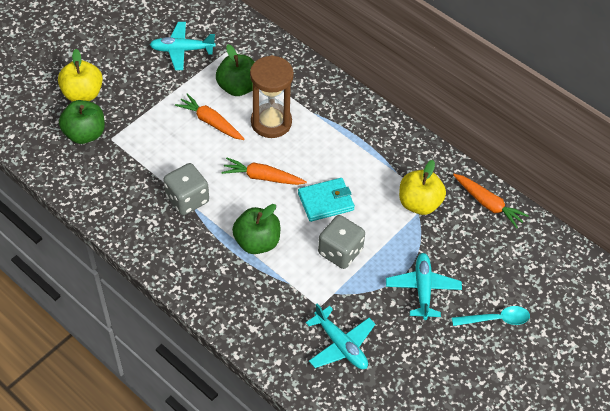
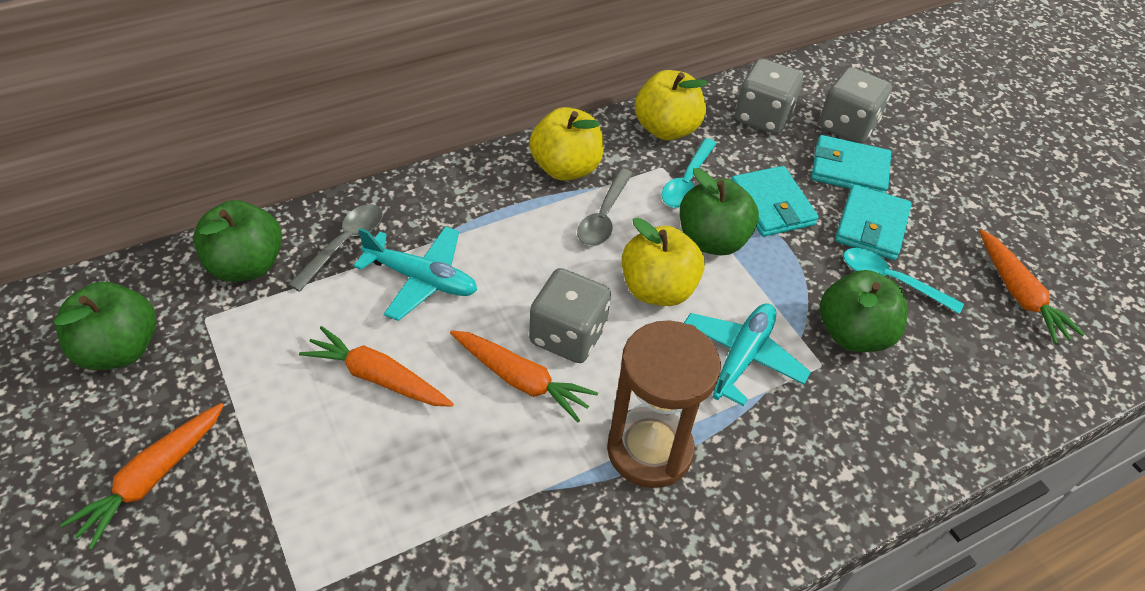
green apple: 3 -> 4
grey dice: 2 -> 3
grey spoon: 0 -> 2
orange carrot: 3 -> 4
turquoise plane: 3 -> 2
turquoise spoon: 1 -> 2
turquoise wallet: 1 -> 3
yellow apple: 2 -> 3

